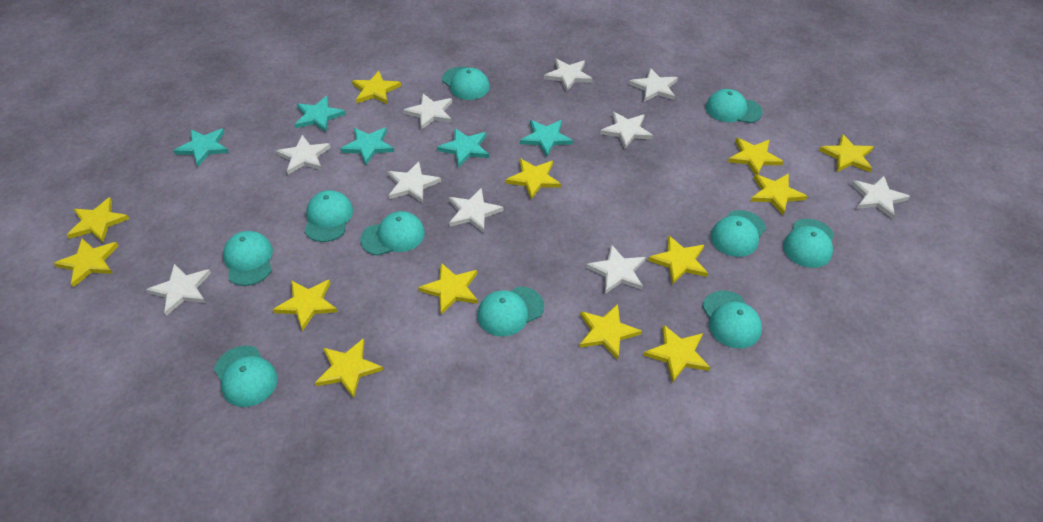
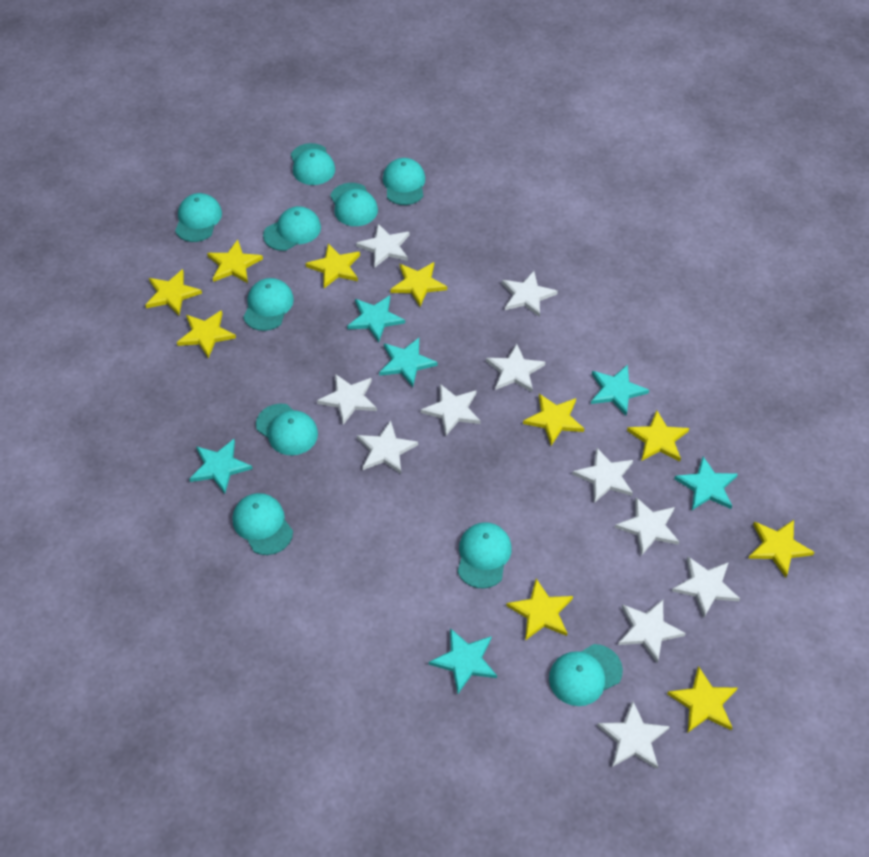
turquoise star: 5 -> 6
white star: 10 -> 11
yellow star: 13 -> 10

